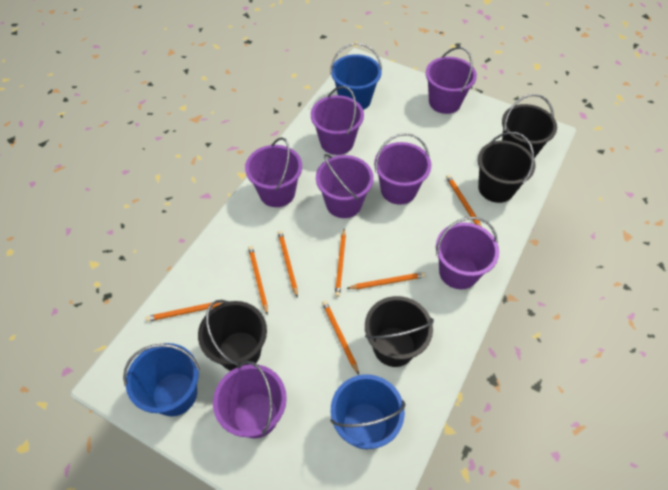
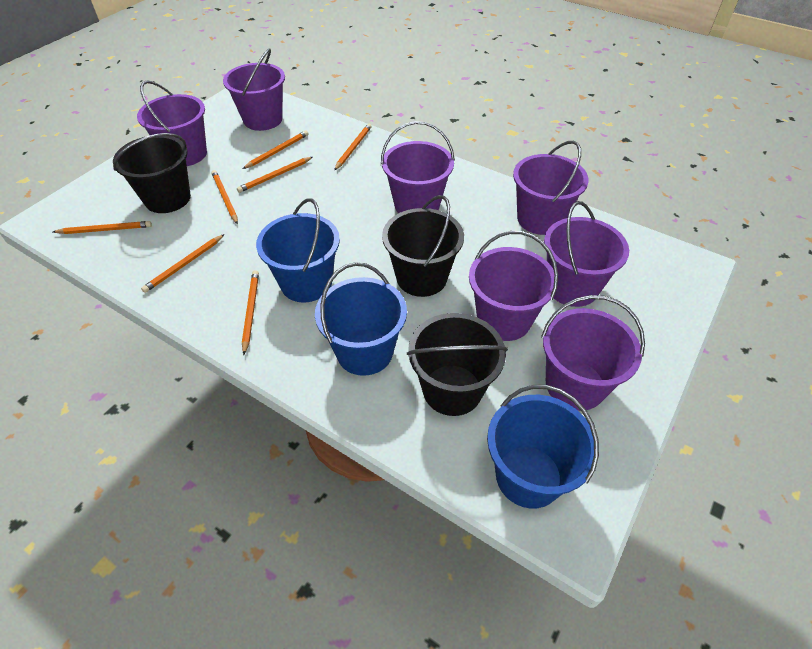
black bucket: 4 -> 3

